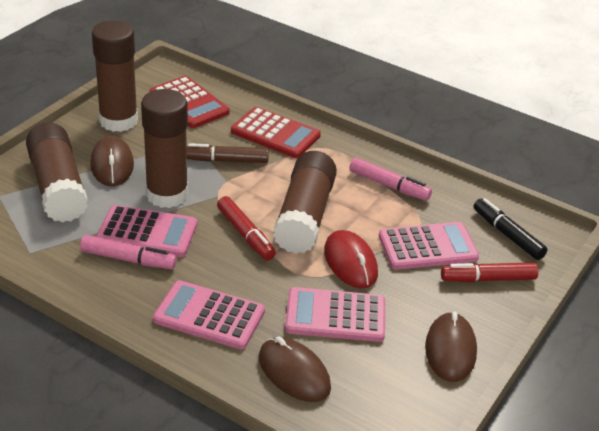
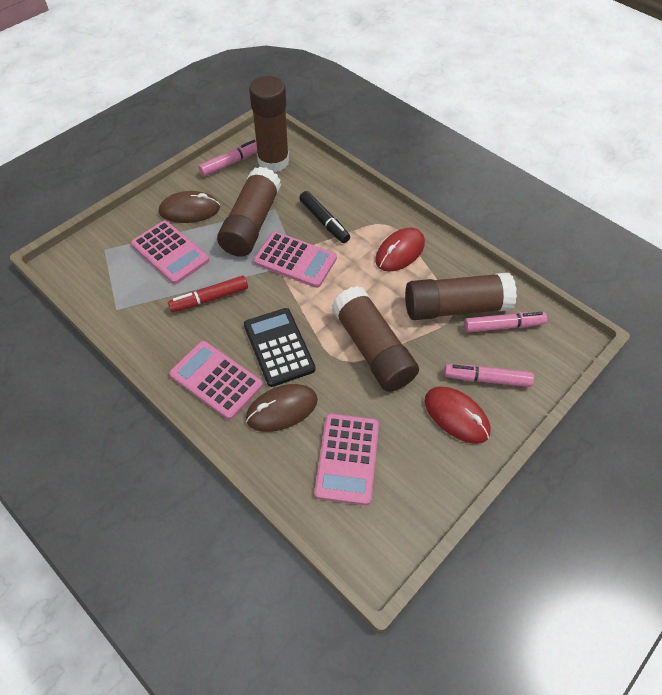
black calculator: 0 -> 1
brown marker: 1 -> 0
brown mouse: 3 -> 2
pink marker: 2 -> 3
red calculator: 2 -> 0
red marker: 2 -> 1
red mouse: 1 -> 2

